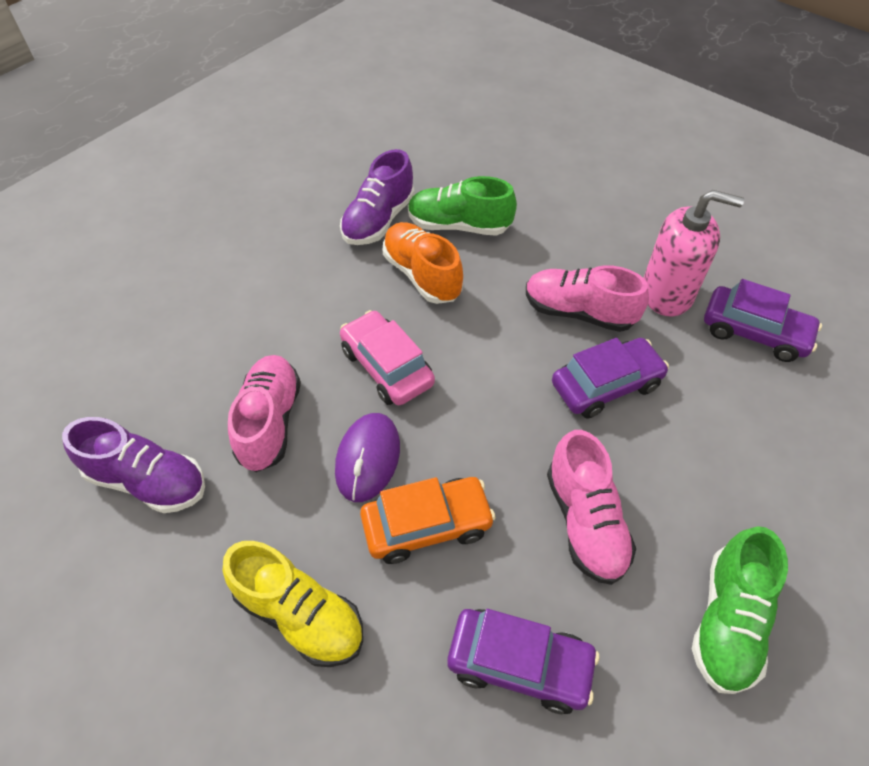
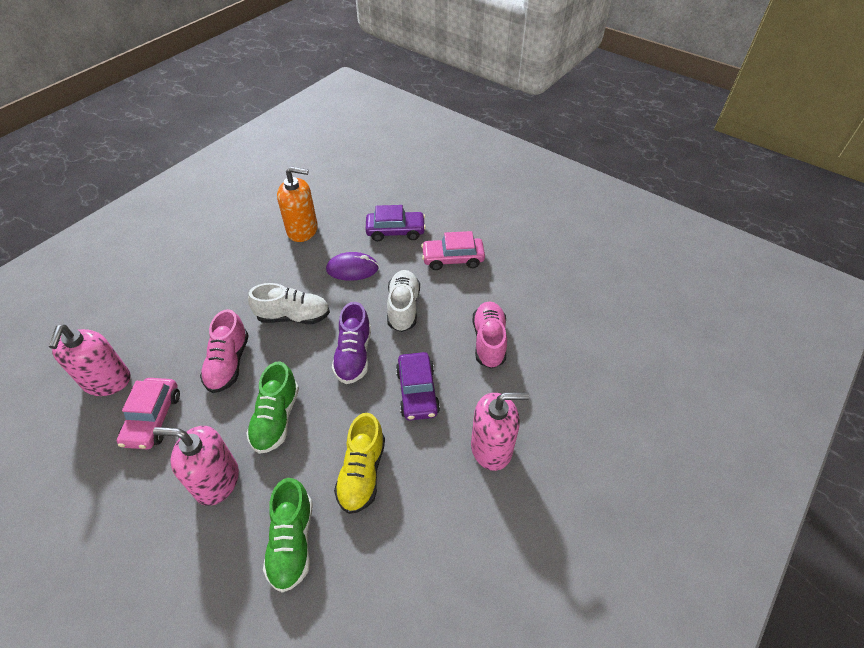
orange car: 1 -> 0
orange shoe: 1 -> 0
orange soap dispenser: 0 -> 1
pink car: 1 -> 2
pink shoe: 3 -> 2
pink soap dispenser: 1 -> 3
purple car: 3 -> 2
purple shoe: 2 -> 1
white shoe: 0 -> 2

